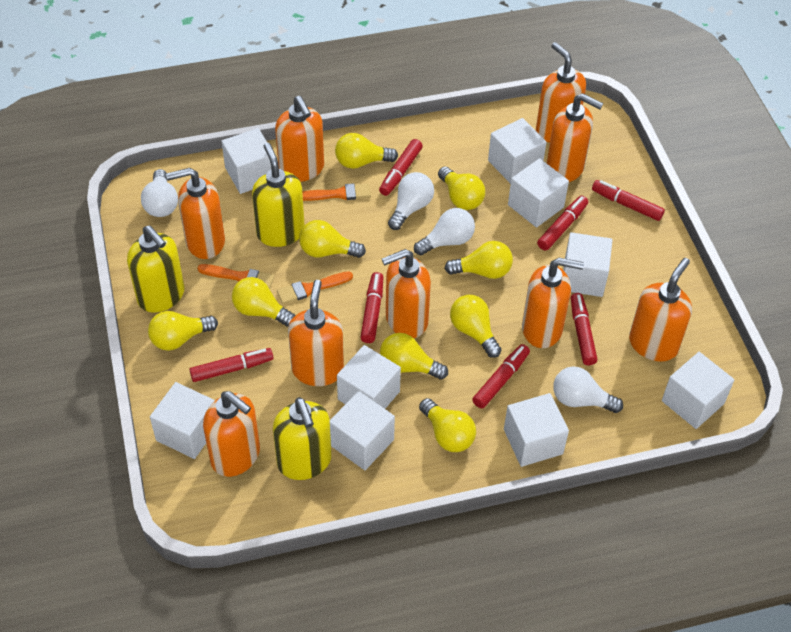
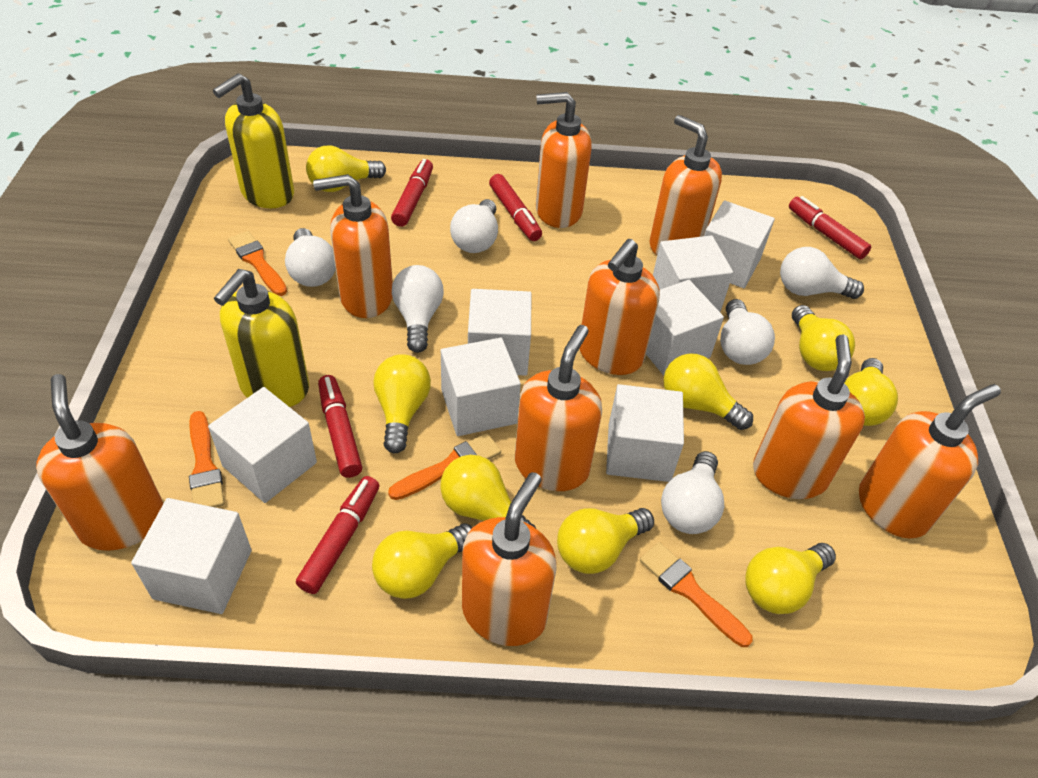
orange brush: 3 -> 4
red marker: 7 -> 5
white cube: 9 -> 8
white light bulb: 4 -> 6
yellow soap dispenser: 3 -> 2

